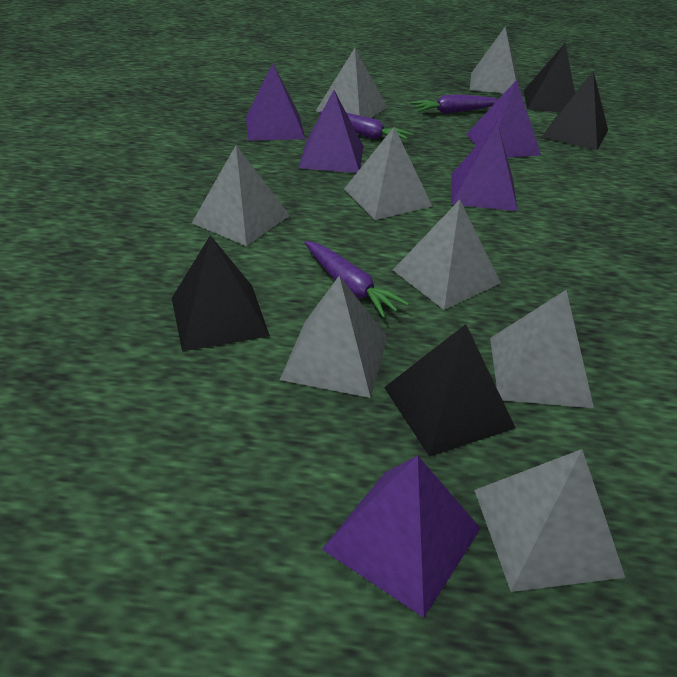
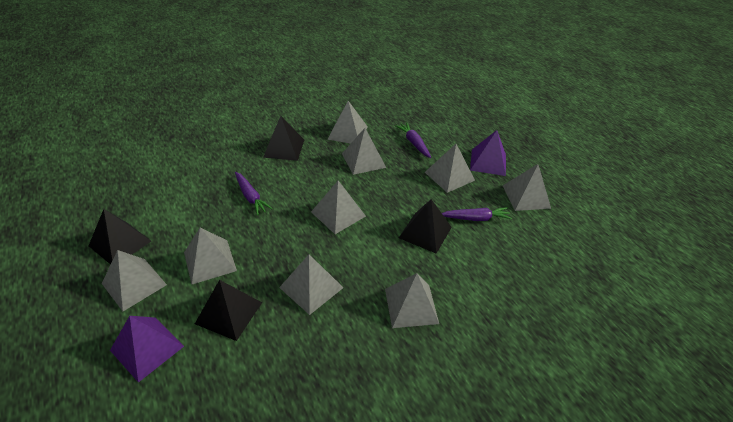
grey pyramid: 8 -> 9
purple pyramid: 5 -> 2

